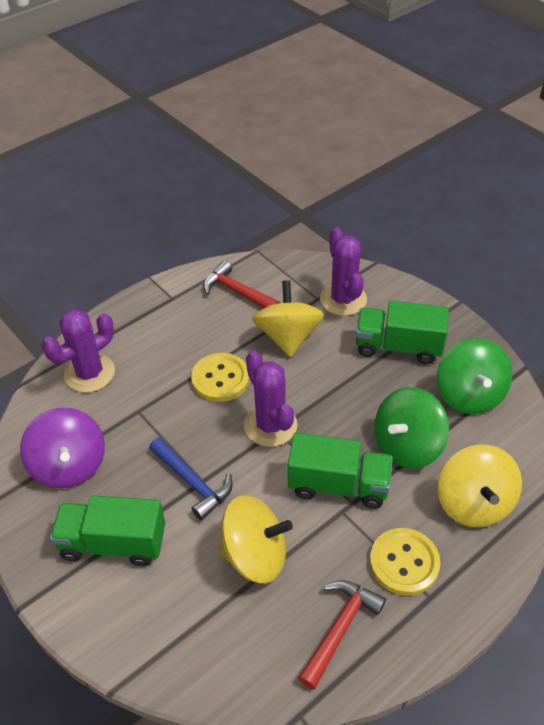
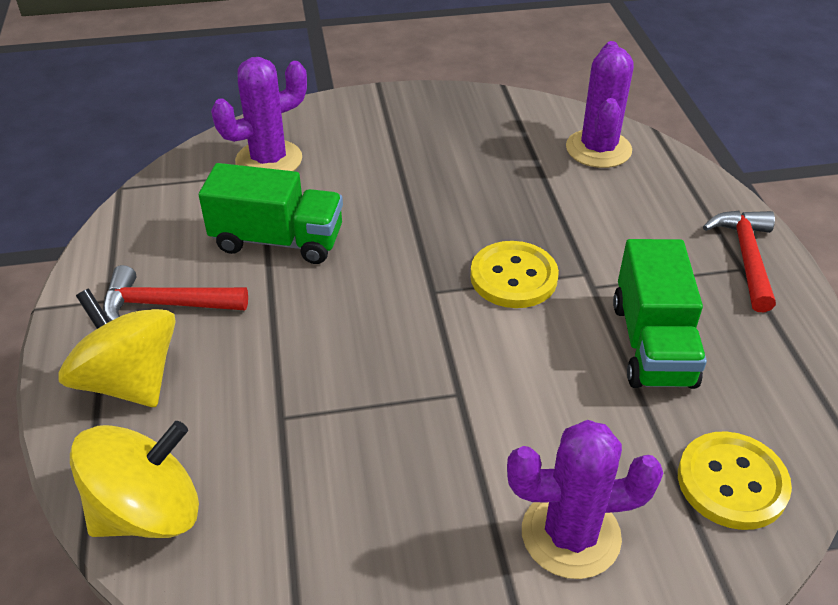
blue hammer: 1 -> 0
green spinning top: 2 -> 0
green truck: 3 -> 2
purple spinning top: 1 -> 0
yellow spinning top: 3 -> 2

